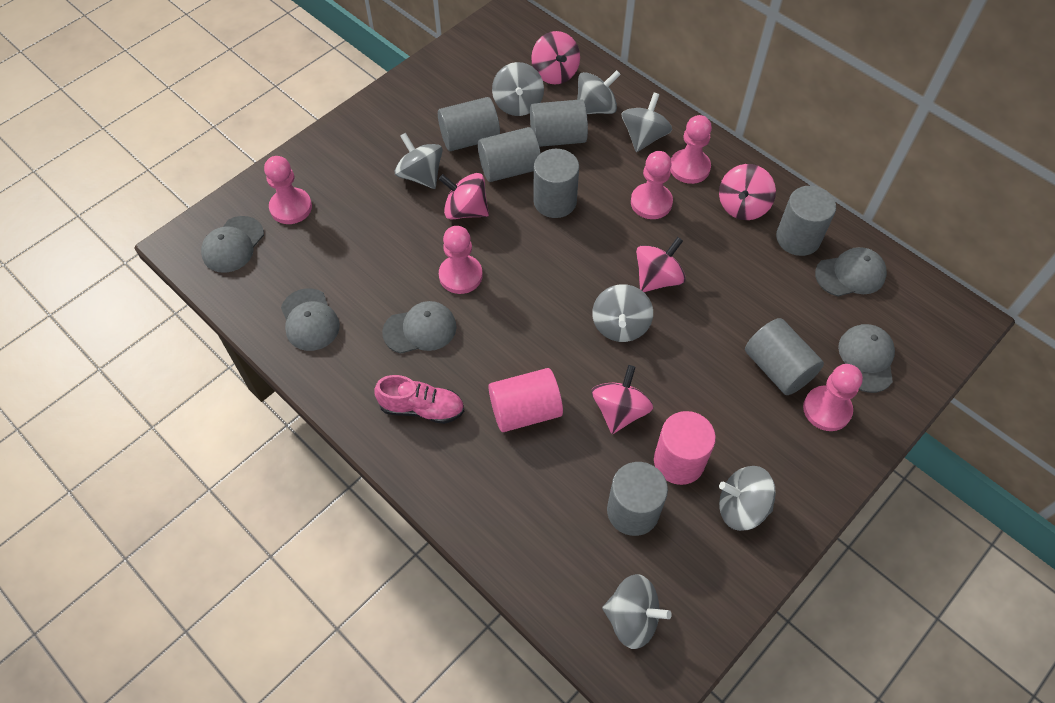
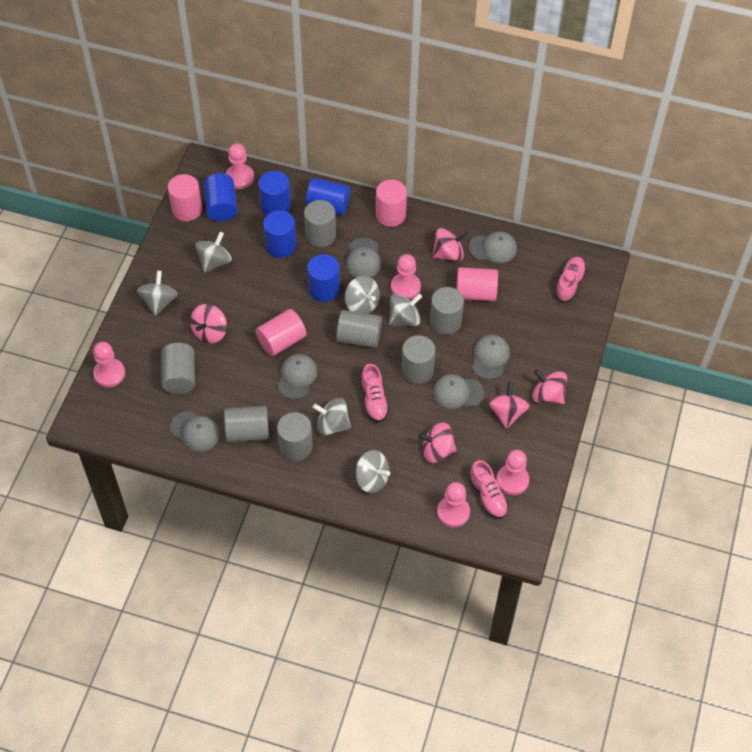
blue cylinder: 0 -> 5
grey cap: 5 -> 6
grey spinning top: 7 -> 6
pink cylinder: 2 -> 4
pink shoe: 1 -> 3

